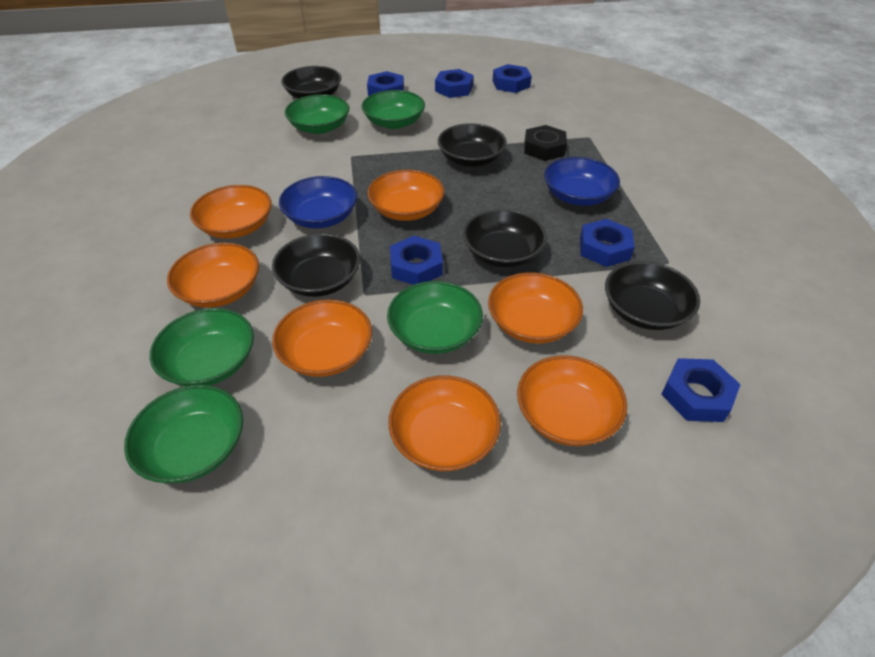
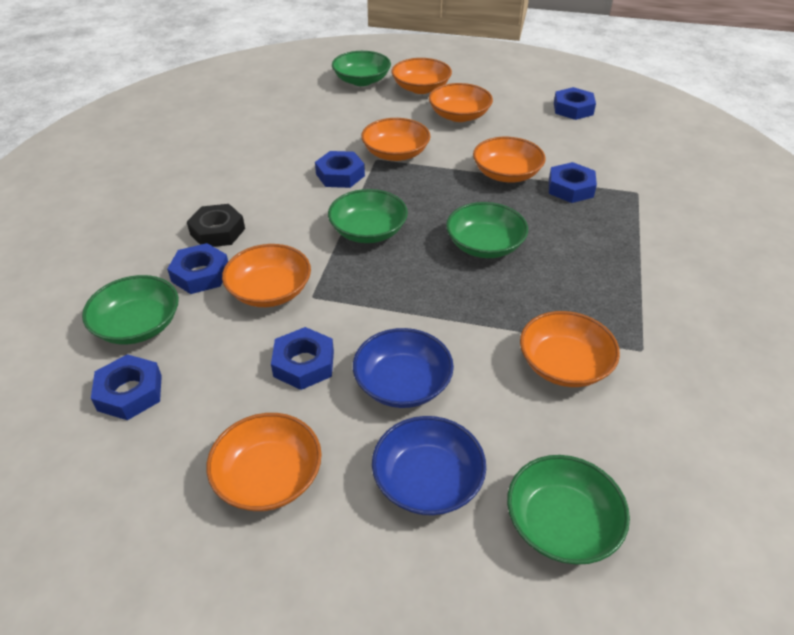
black bowl: 5 -> 0

